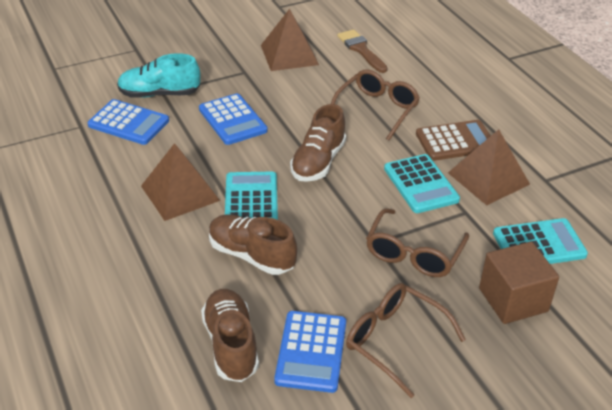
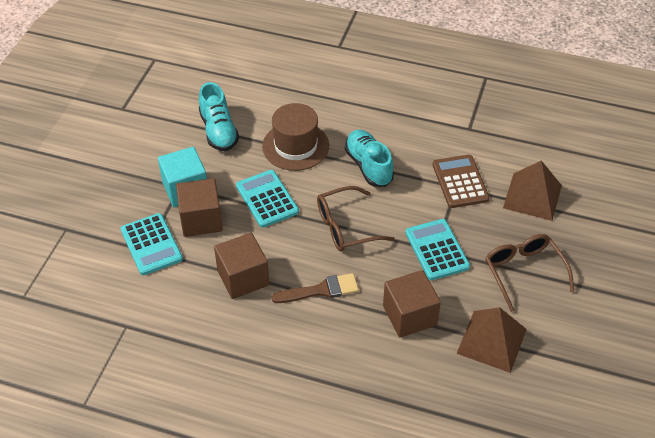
blue calculator: 3 -> 0
brown cube: 1 -> 3
brown glasses: 3 -> 2
brown hat: 0 -> 1
brown pyramid: 3 -> 2
brown shoe: 3 -> 0
turquoise cube: 0 -> 1
turquoise shoe: 1 -> 2

